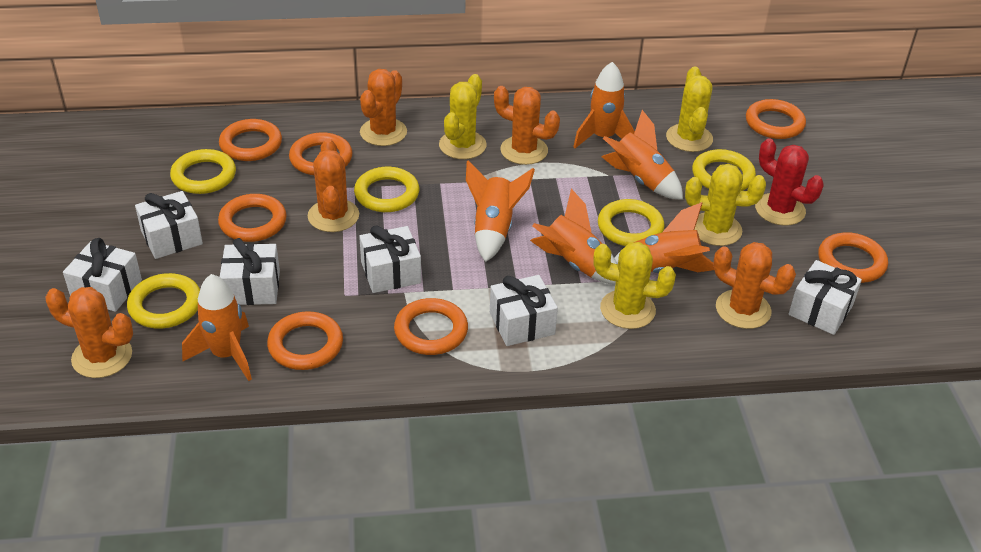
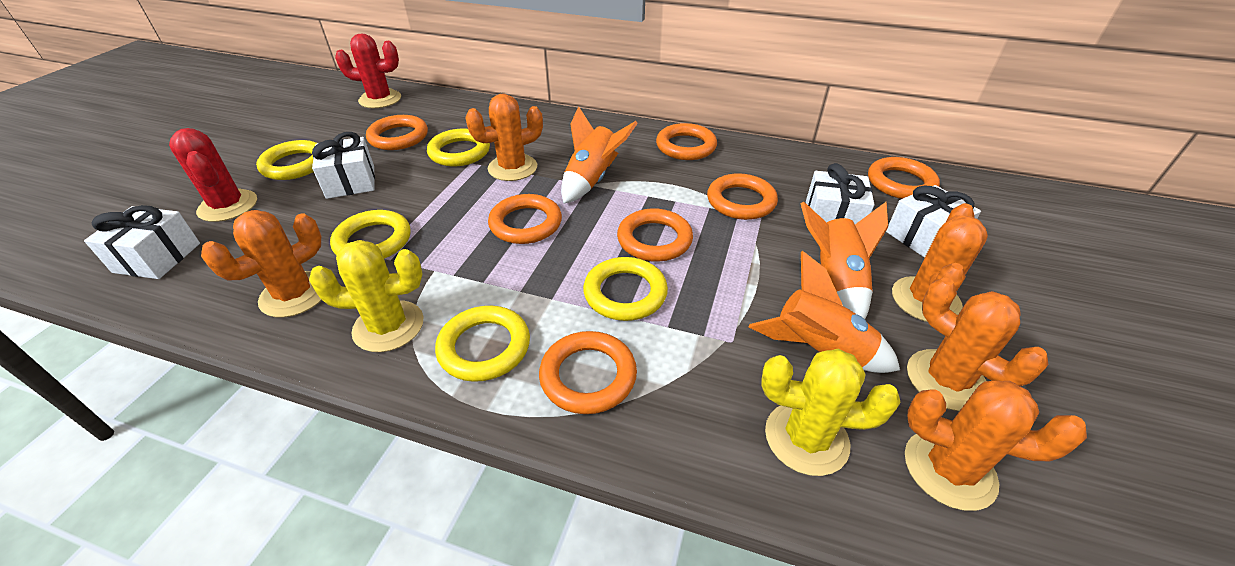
orange rocket: 6 -> 3
red cactus: 1 -> 2
white gift: 6 -> 4
yellow cactus: 4 -> 2

